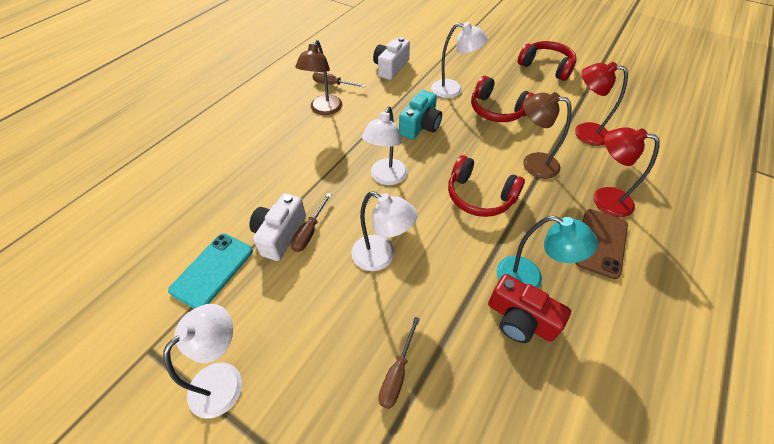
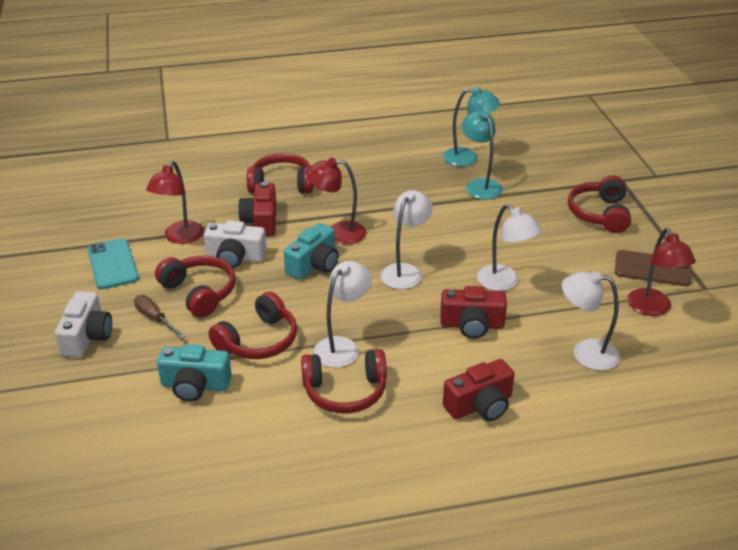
brown lamp: 2 -> 0
brown screwdriver: 3 -> 1
red camera: 1 -> 3
red headphones: 3 -> 5
red lamp: 2 -> 3
turquoise camera: 1 -> 2
turquoise lamp: 1 -> 2

